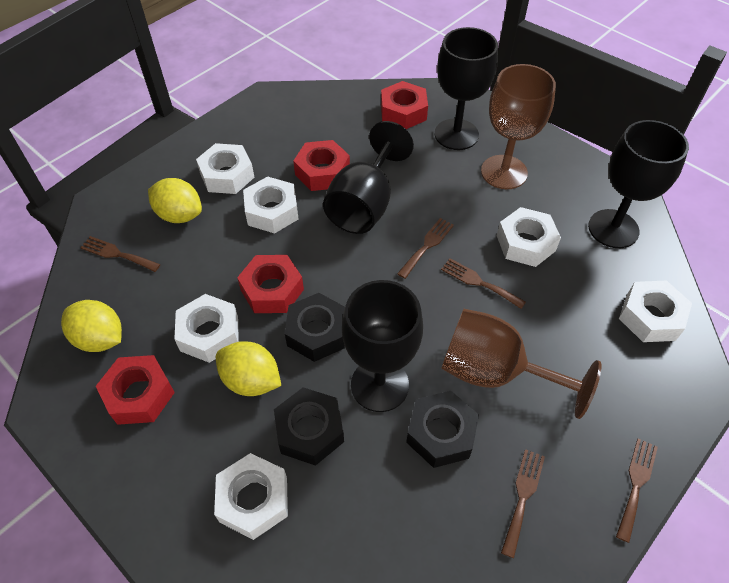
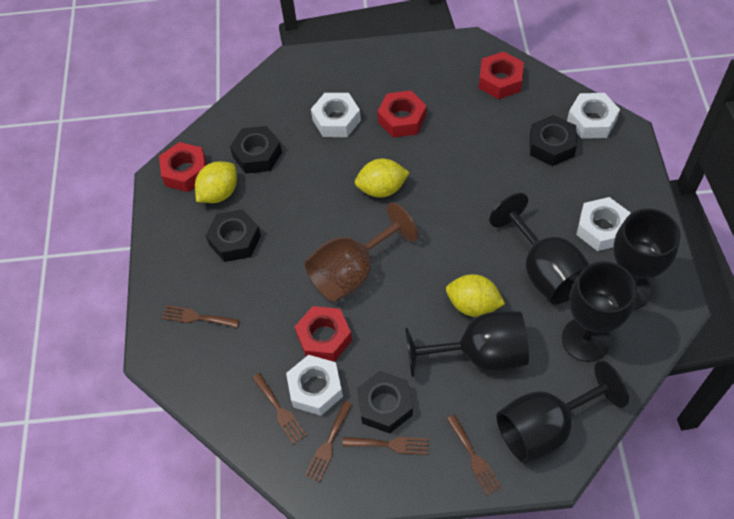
black goblet: 4 -> 5
black nut: 3 -> 4
brown goblet: 2 -> 1
white nut: 6 -> 4

